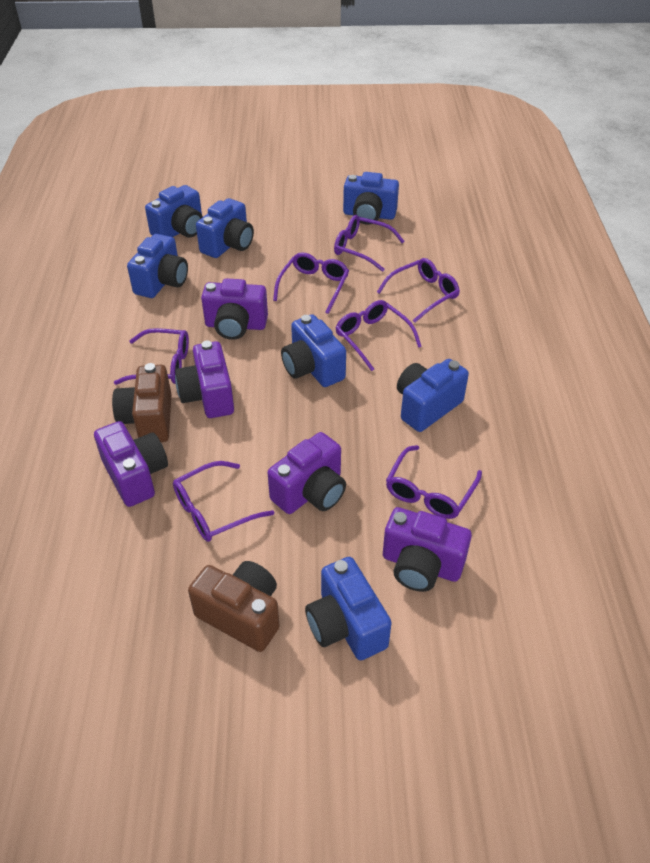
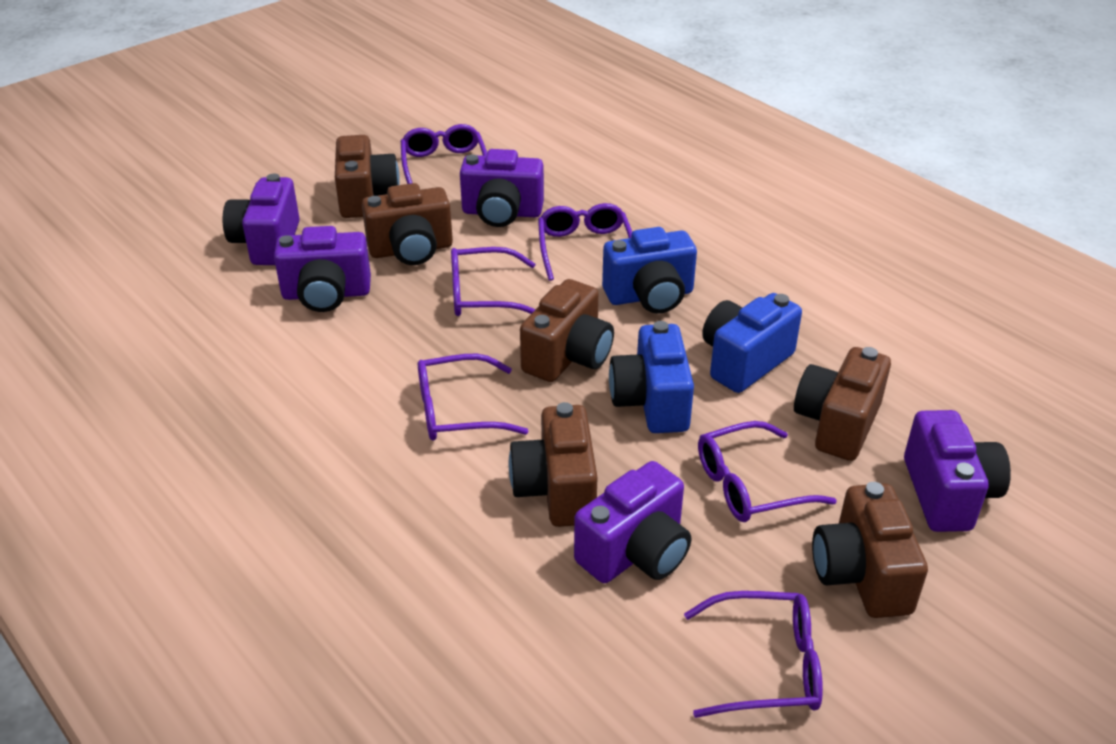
blue camera: 7 -> 3
brown camera: 2 -> 6
purple glasses: 7 -> 6

